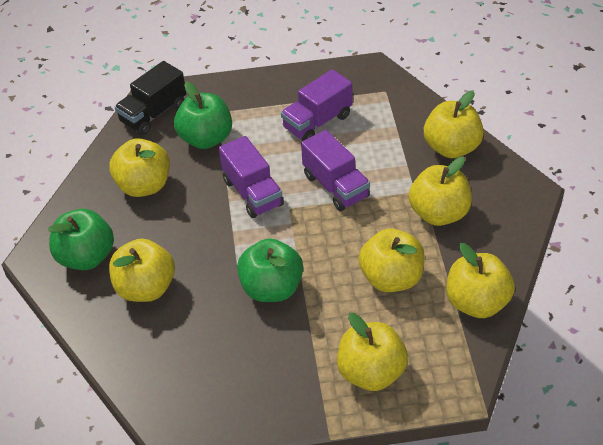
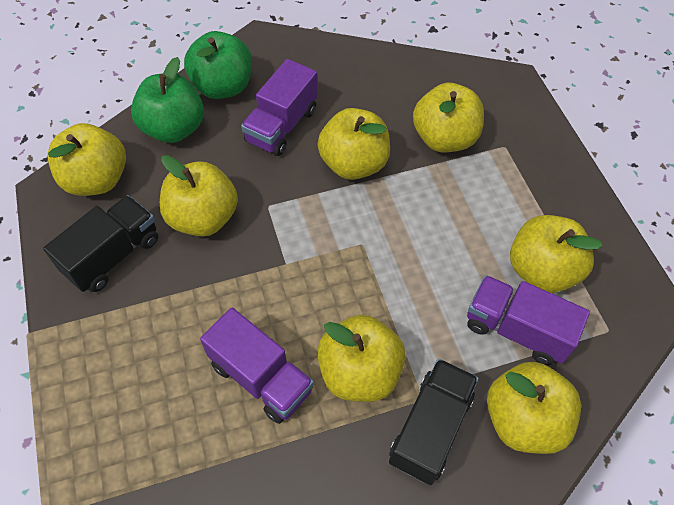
black truck: 1 -> 2
green apple: 3 -> 2

